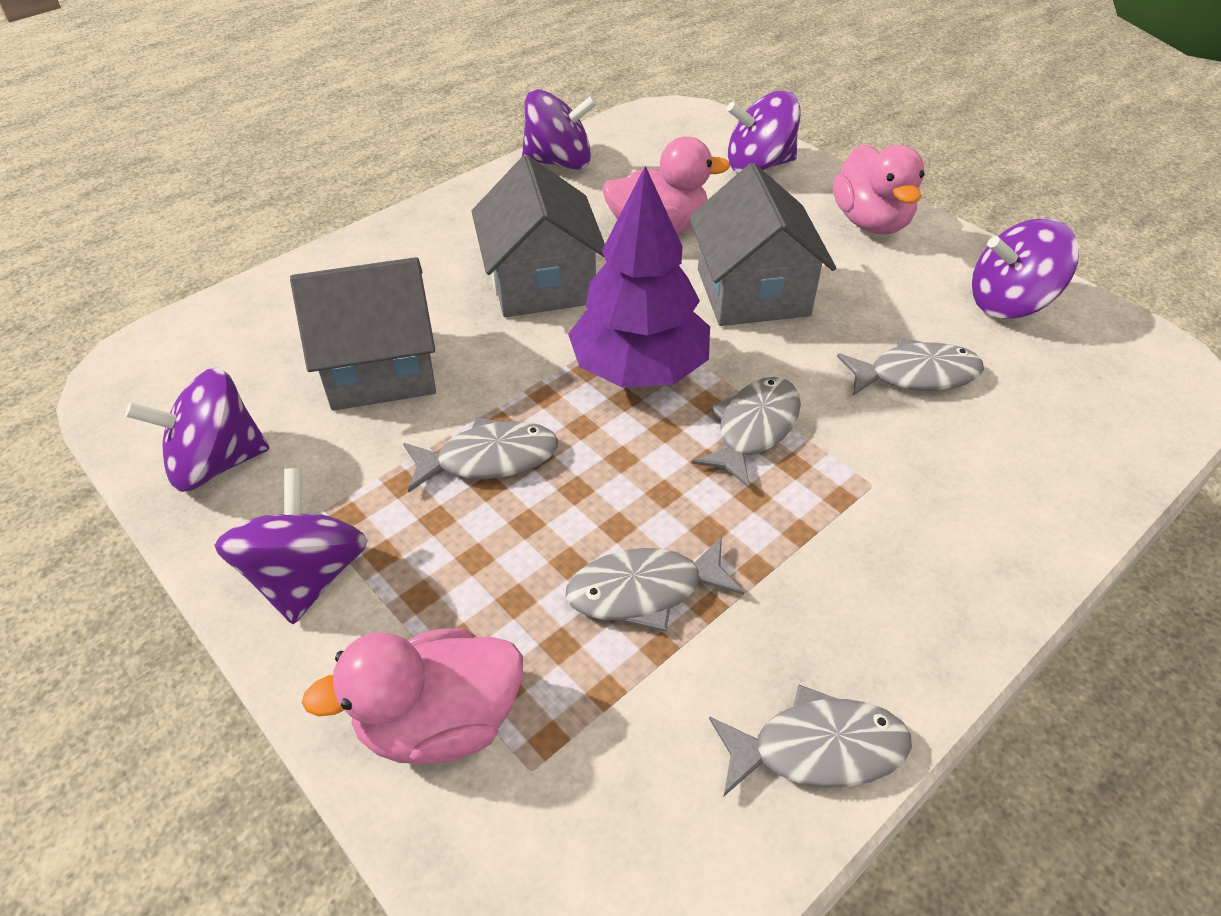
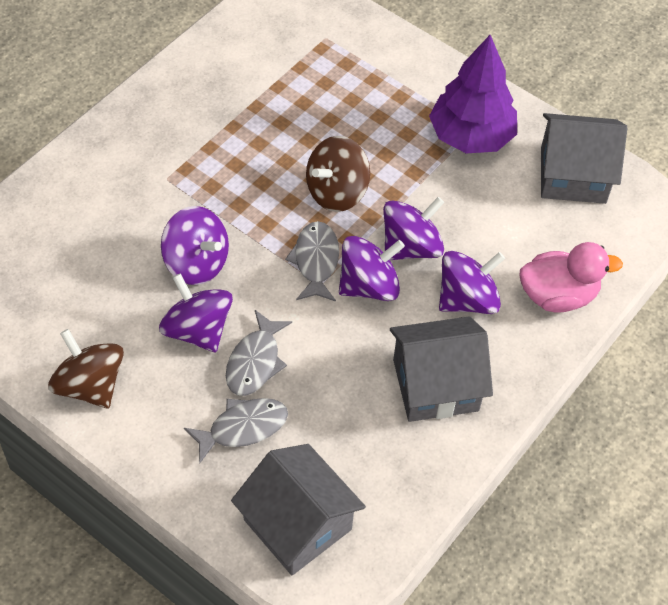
brown spinning top: 0 -> 2
grey fish: 5 -> 3
pink duck: 3 -> 1

